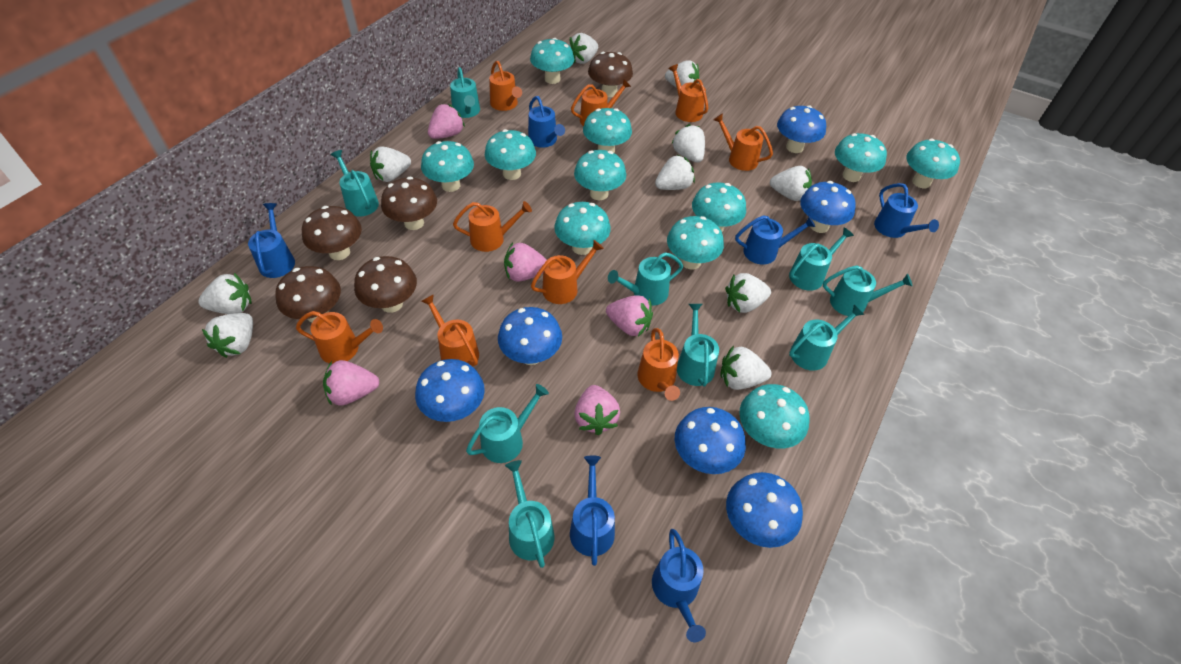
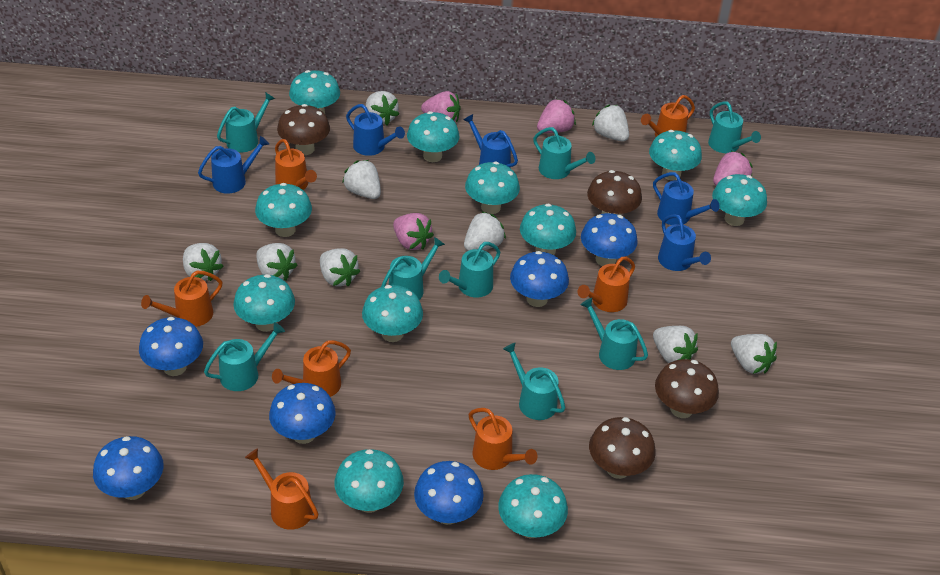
blue watering can: 6 -> 5
brown mushroom: 5 -> 4
orange watering can: 9 -> 7
pink strawberry: 5 -> 4
turquoise watering can: 9 -> 8
white strawberry: 10 -> 9

